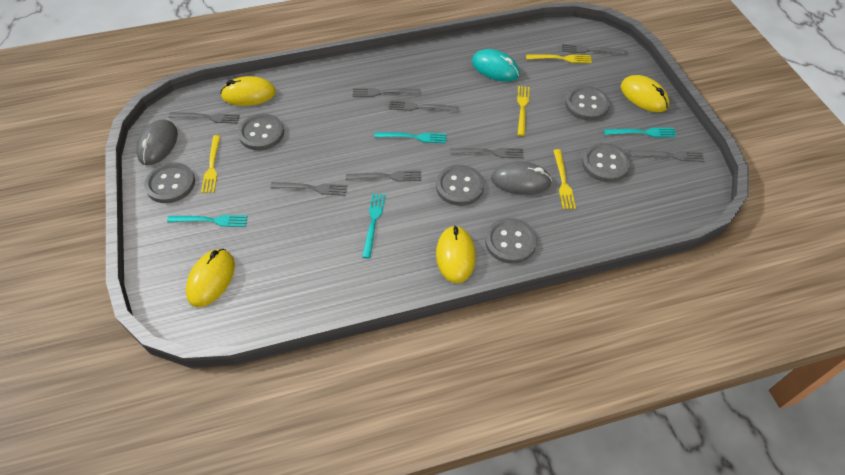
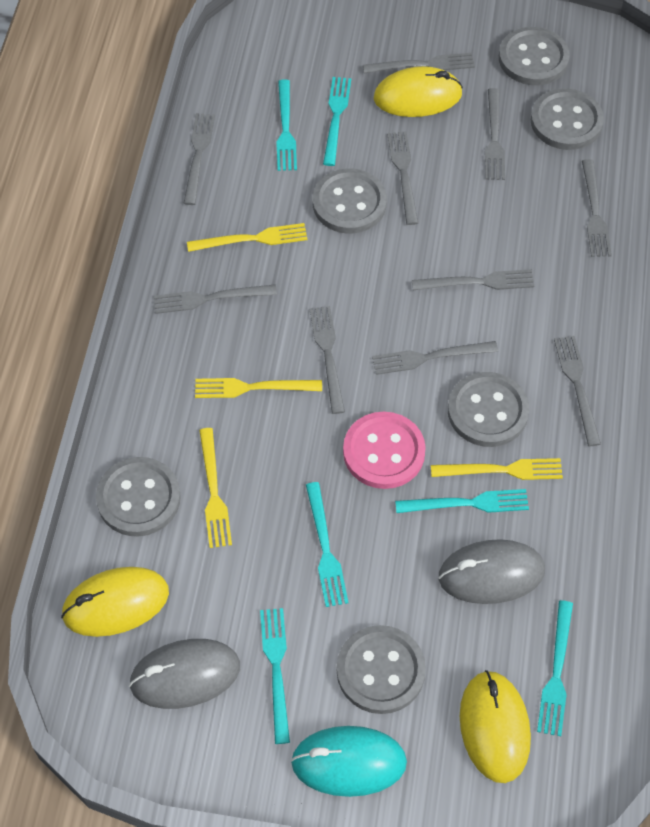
grey fork: 8 -> 10
pink button: 0 -> 1
turquoise fork: 4 -> 6
yellow mouse: 4 -> 3

